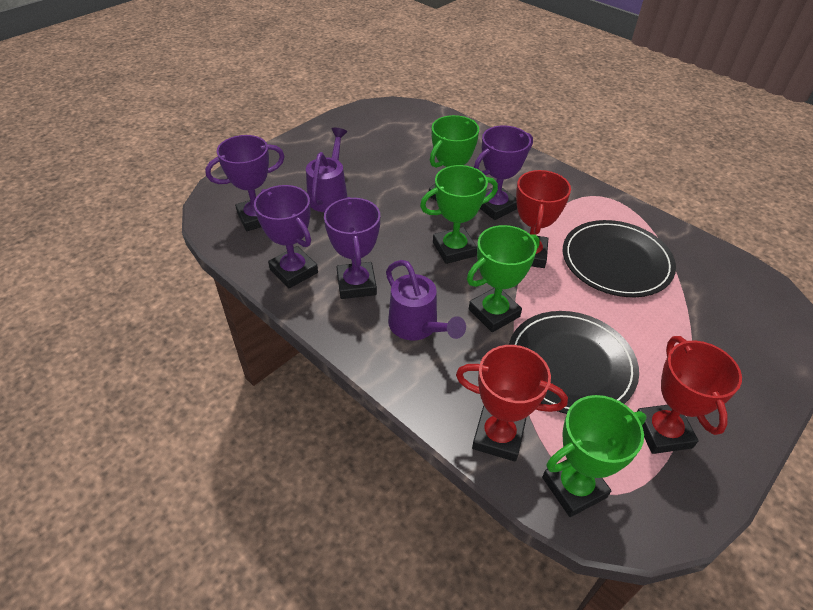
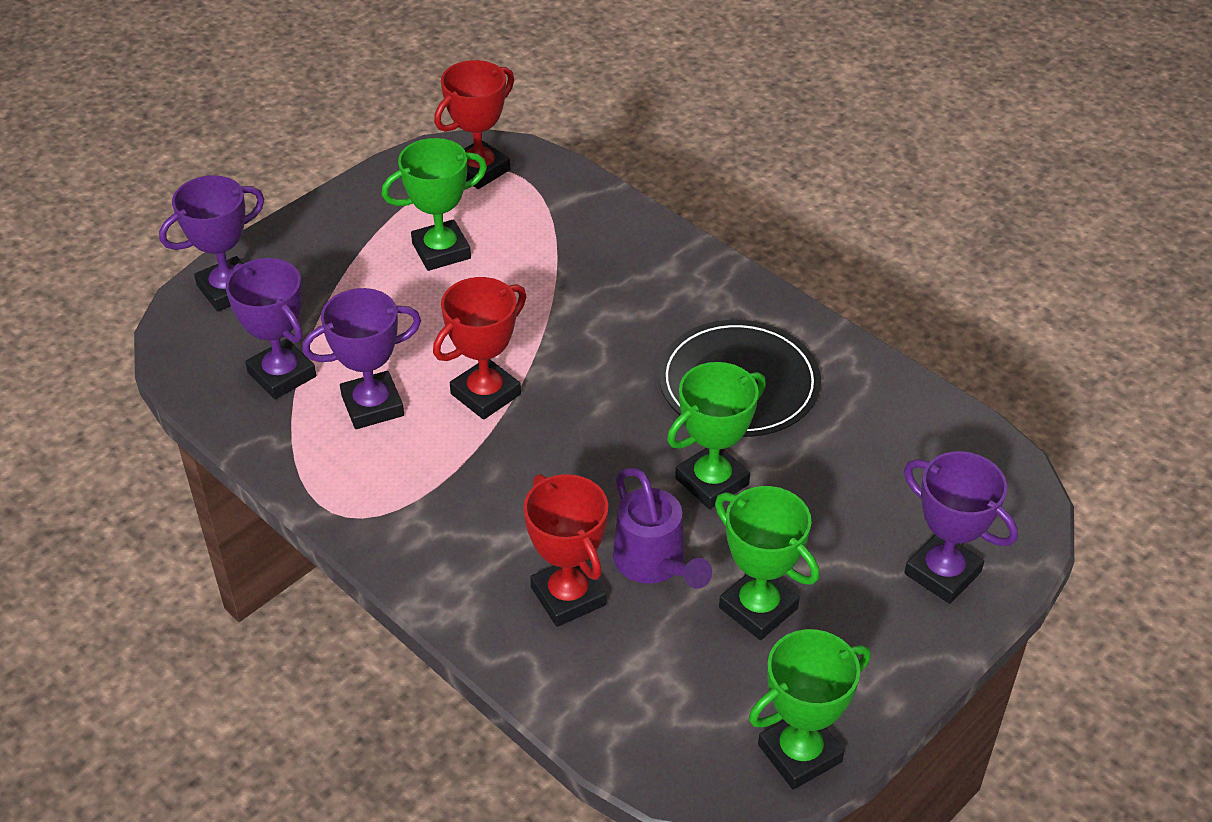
black plate: 2 -> 1
purple watering can: 2 -> 1

